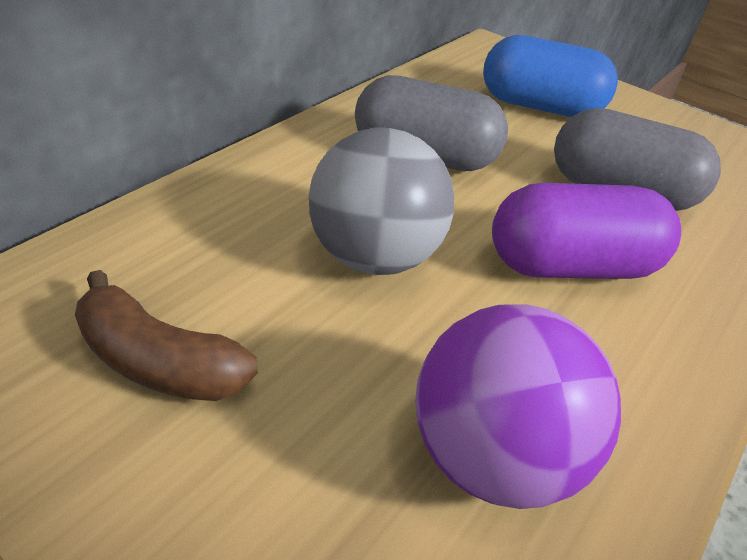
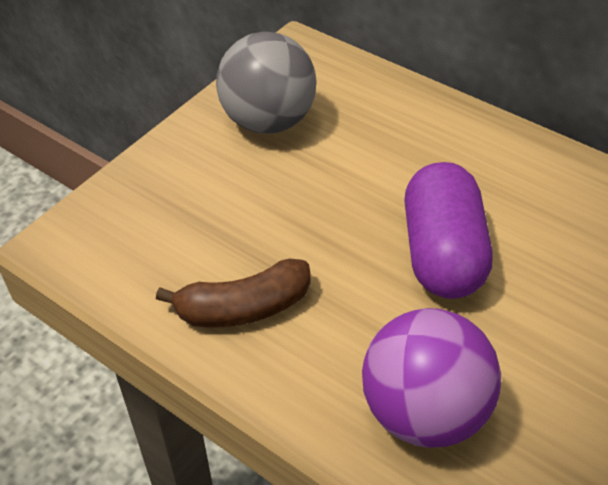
blue capsule: 1 -> 0
grey capsule: 2 -> 0

